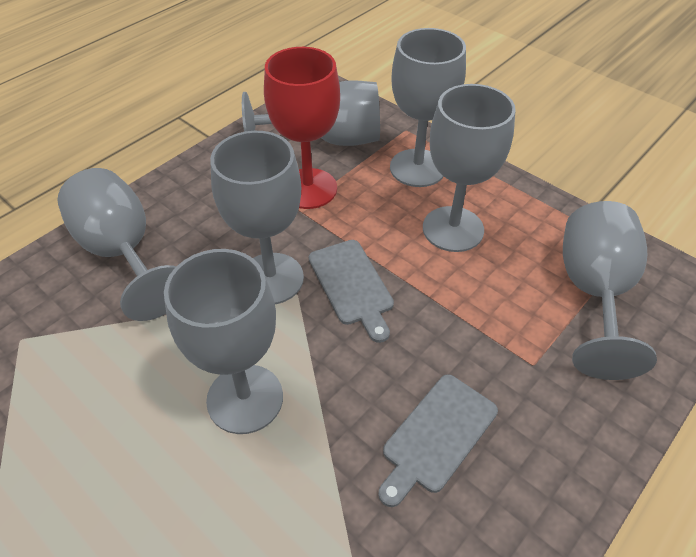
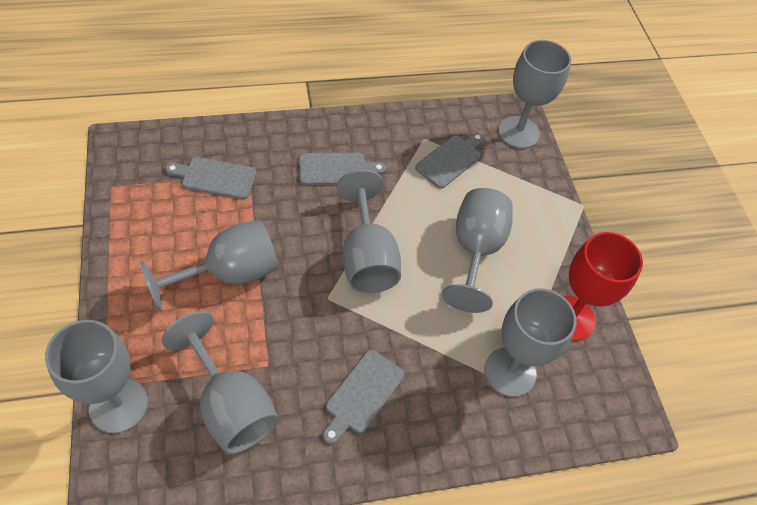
grey cutting board: 2 -> 4

